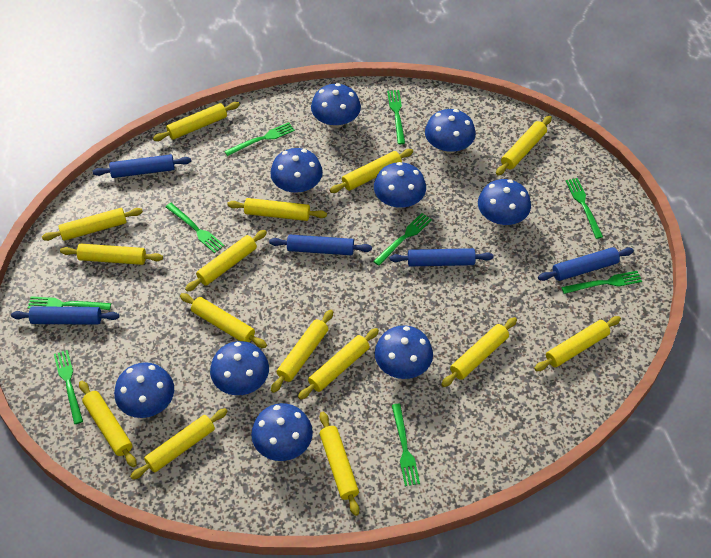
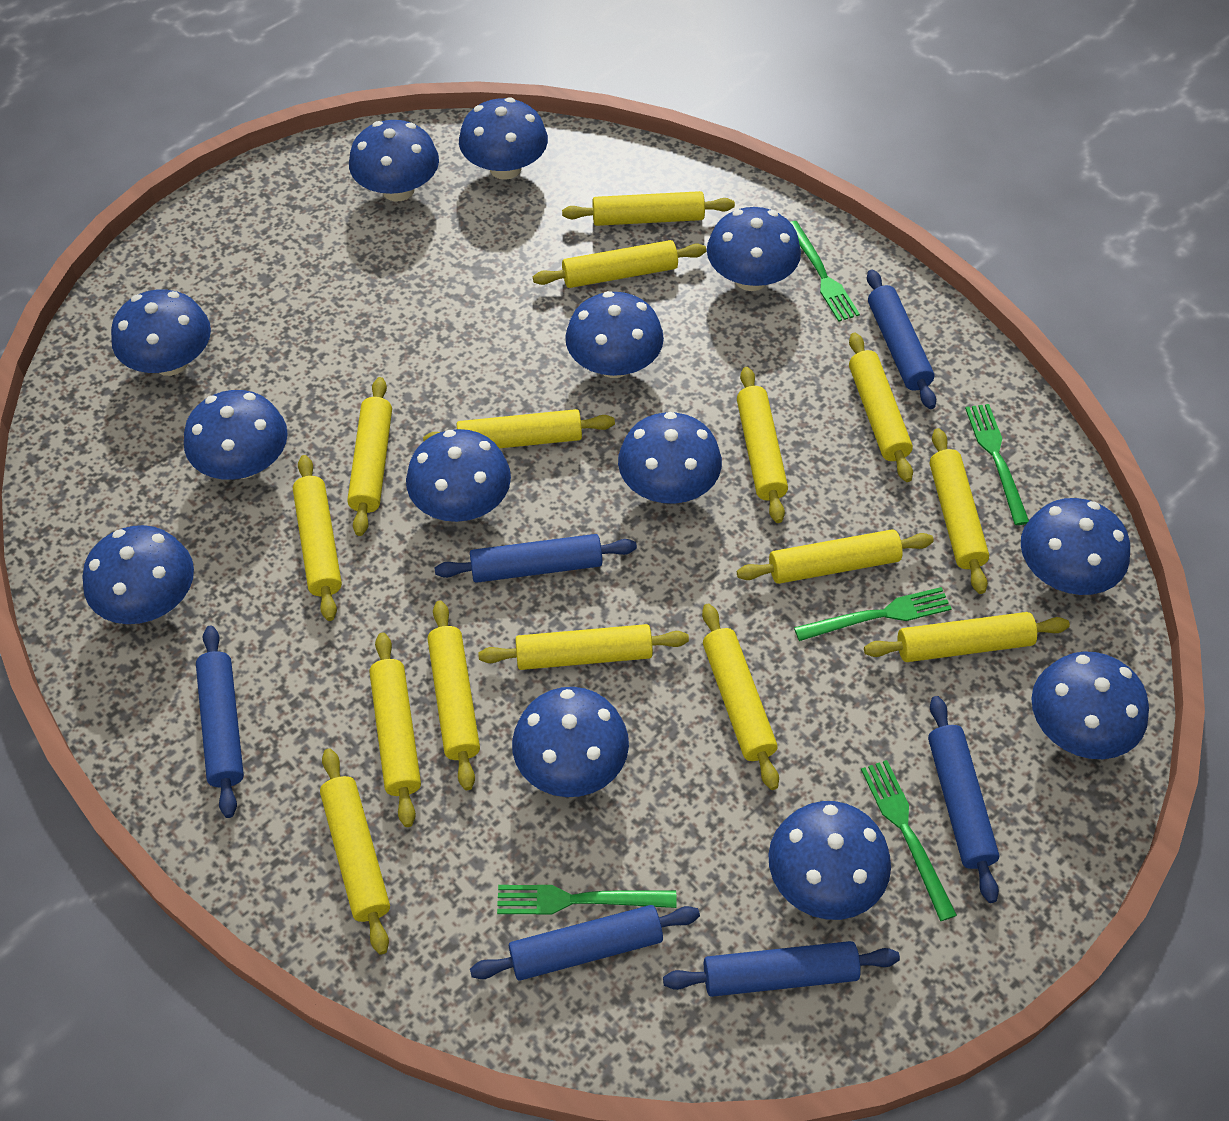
blue mushroom: 9 -> 13
blue rolling pin: 5 -> 6
green fork: 9 -> 5

